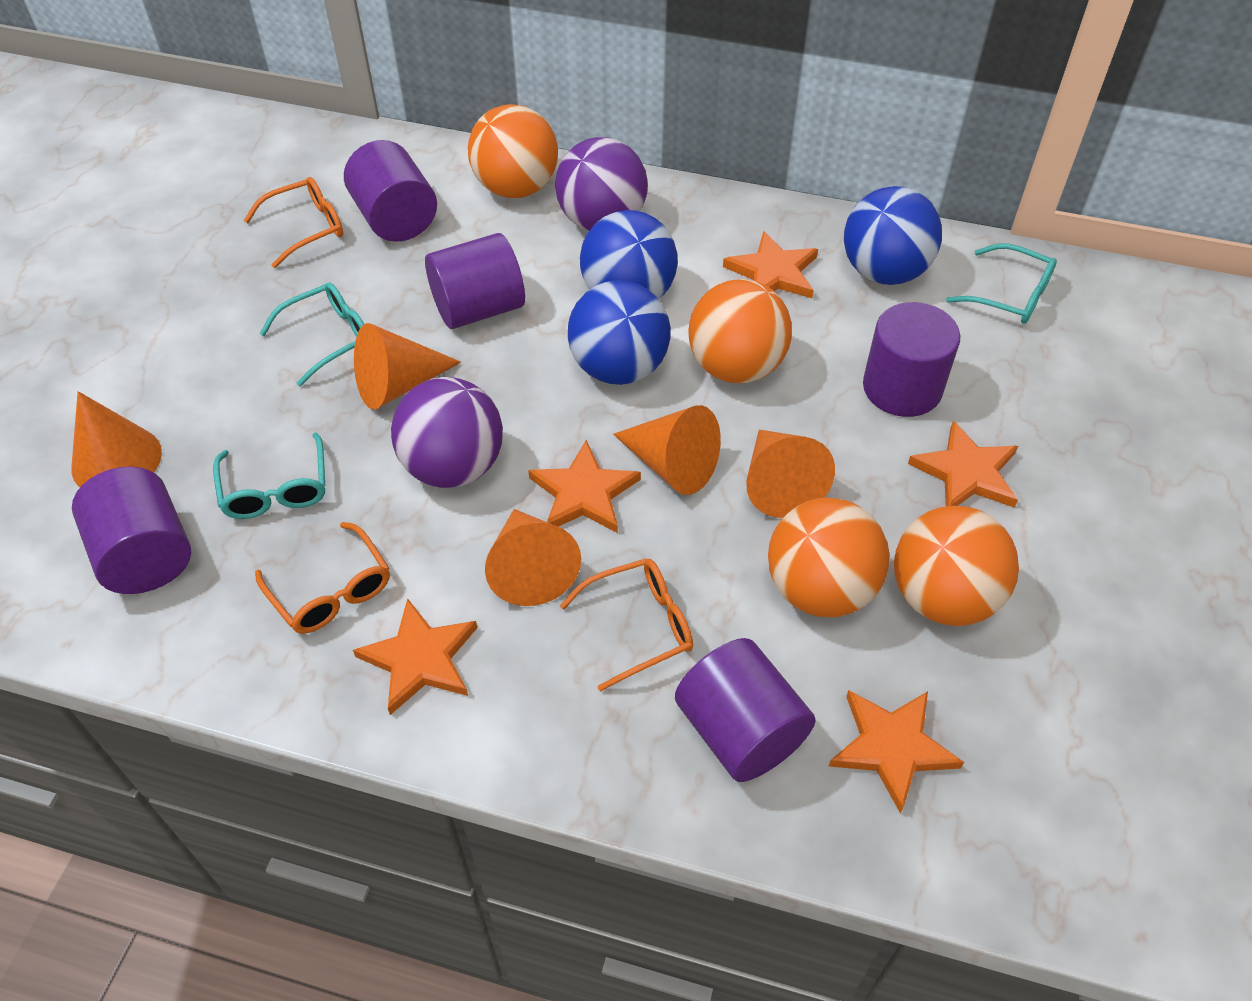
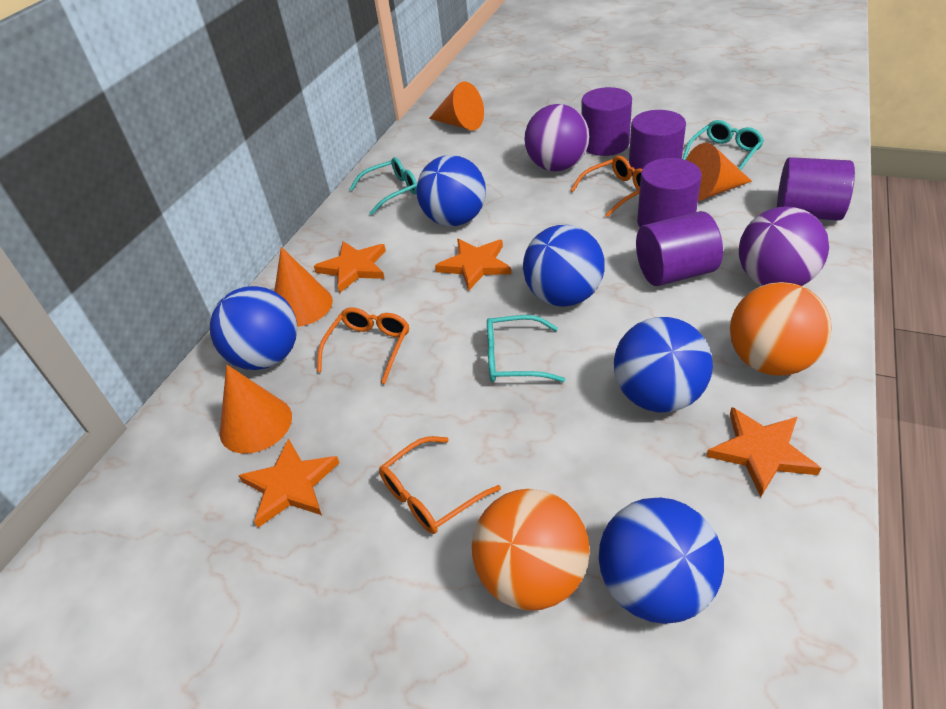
blue ball: 3 -> 5
orange ball: 4 -> 2
orange cone: 5 -> 4
orange star: 5 -> 4

